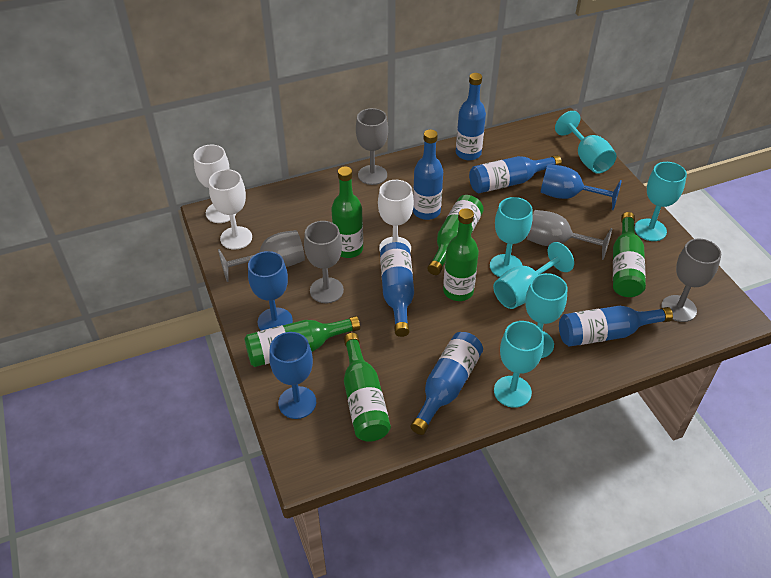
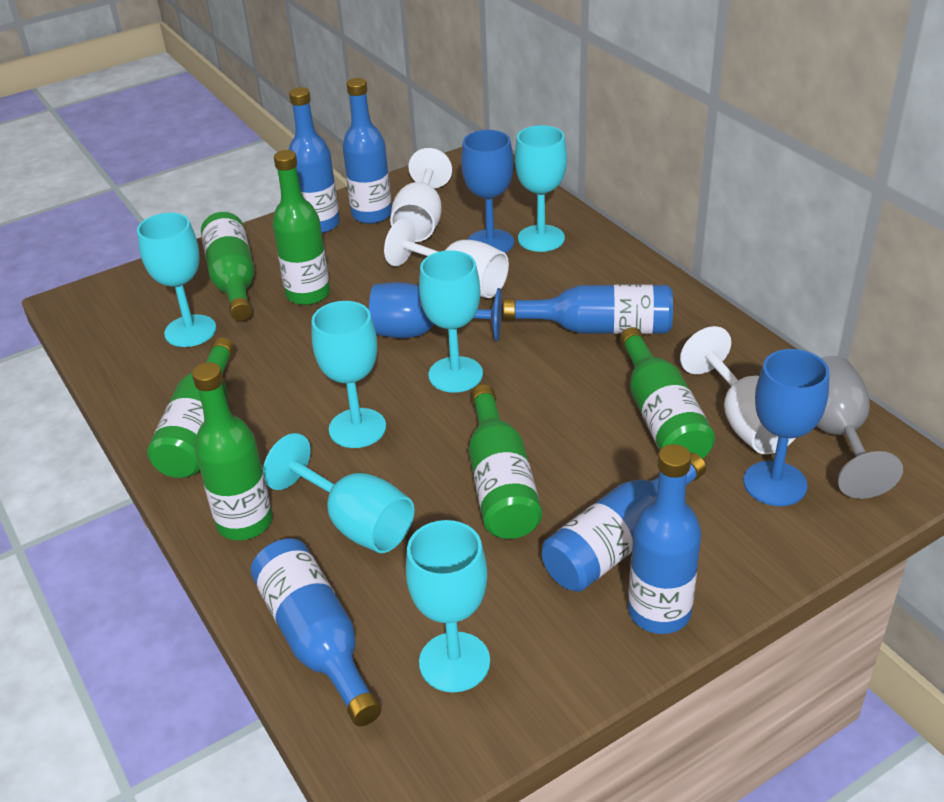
grey goblet: 5 -> 1

